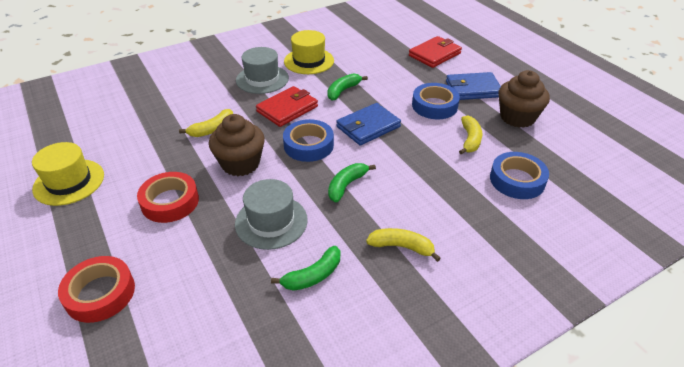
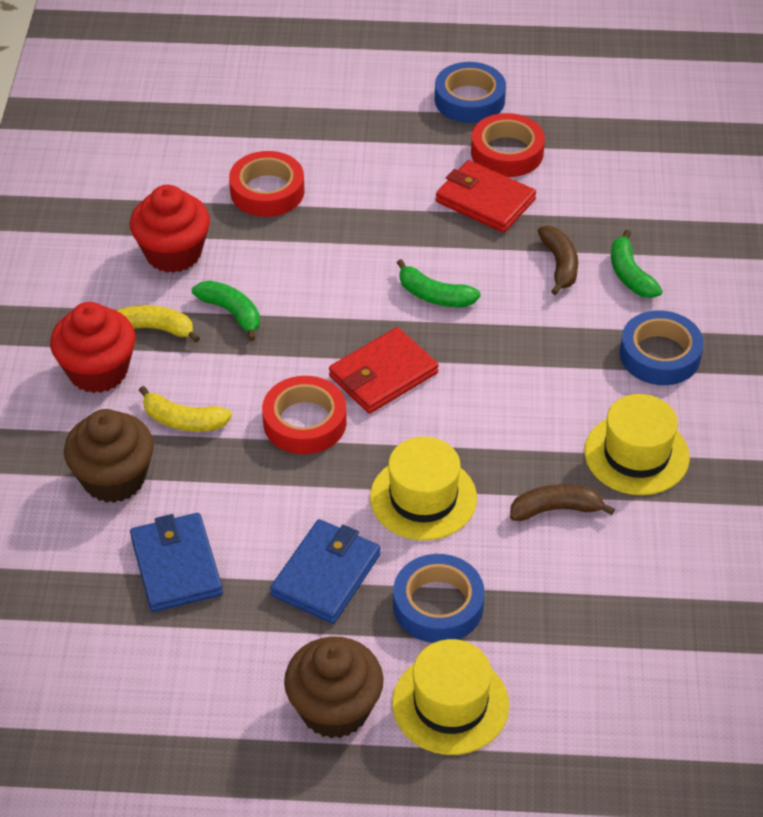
brown banana: 0 -> 2
grey hat: 2 -> 0
red cupcake: 0 -> 2
red tape: 2 -> 3
yellow banana: 3 -> 2
yellow hat: 2 -> 3

